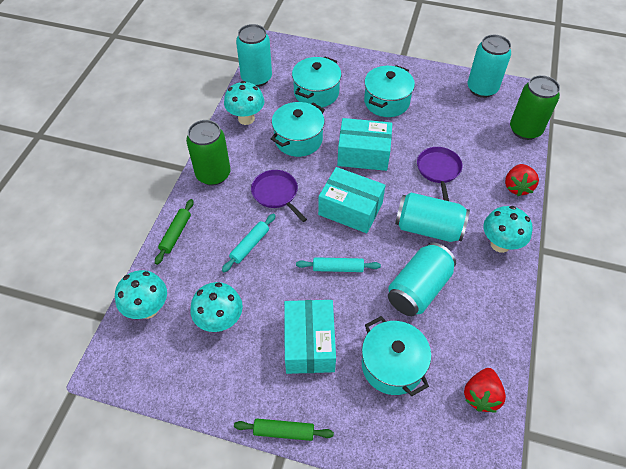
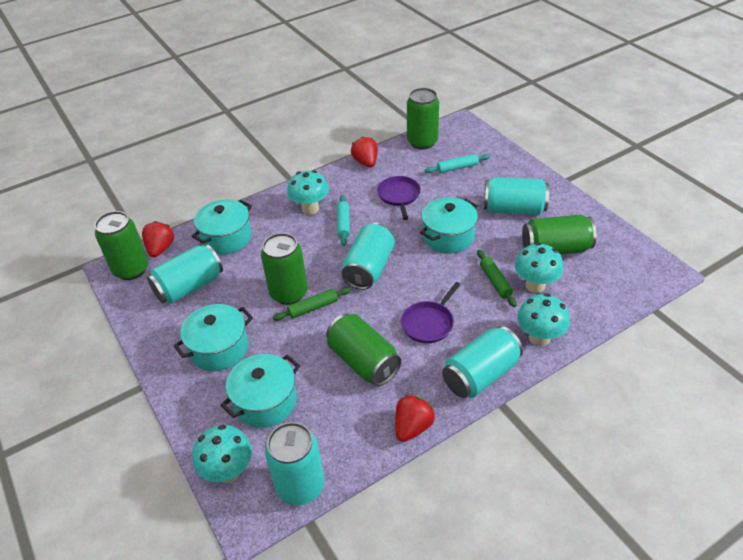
green can: 2 -> 5
red strawberry: 2 -> 3
turquoise box: 3 -> 0
turquoise can: 4 -> 5

